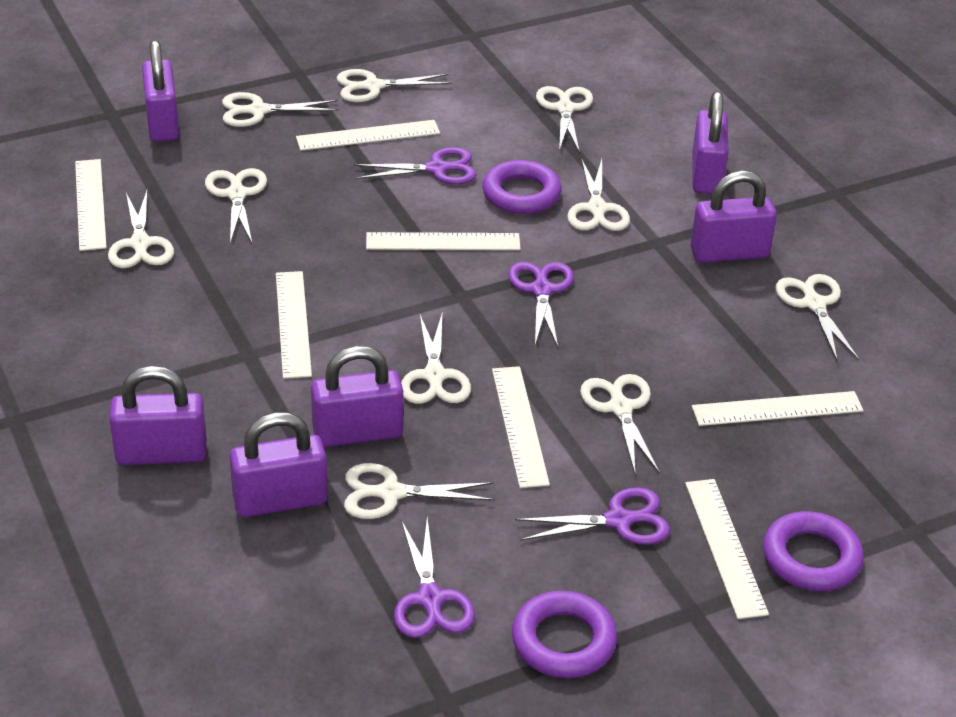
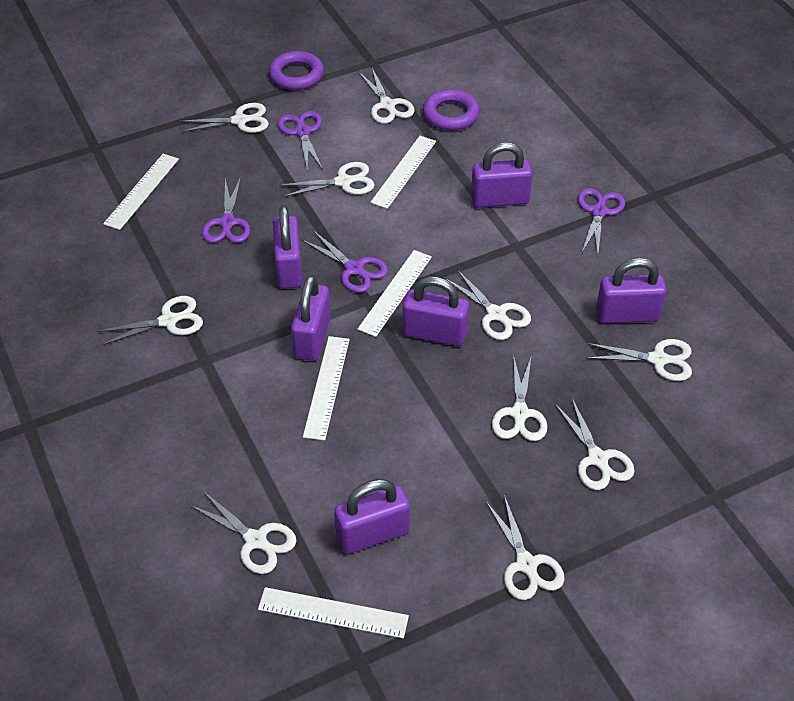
purple ring: 3 -> 2
white ruler: 7 -> 5

